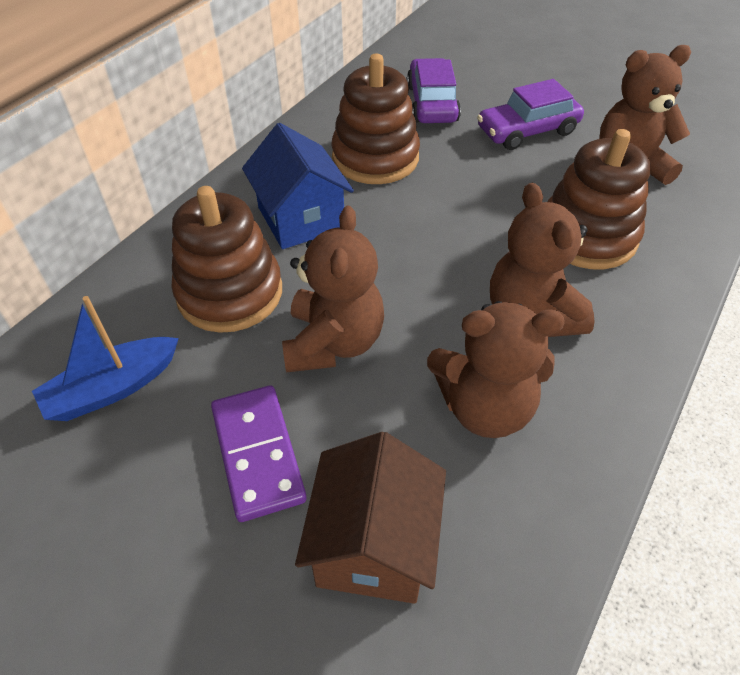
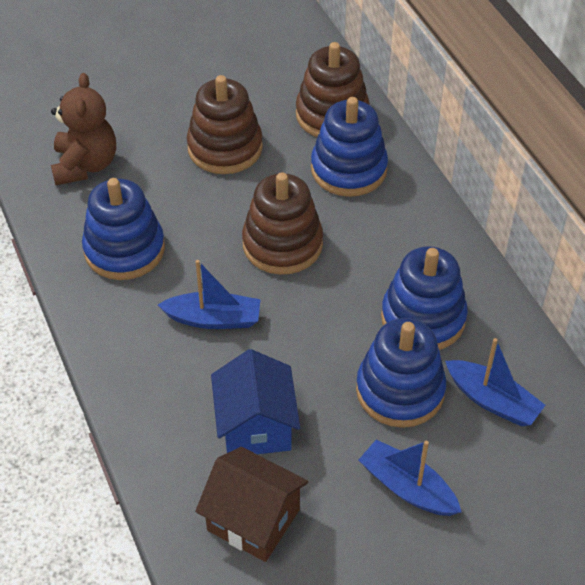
blue boat: 1 -> 3
blue stacking toy: 0 -> 4
brown teddy bear: 4 -> 1
purple car: 2 -> 0
purple domino: 1 -> 0

